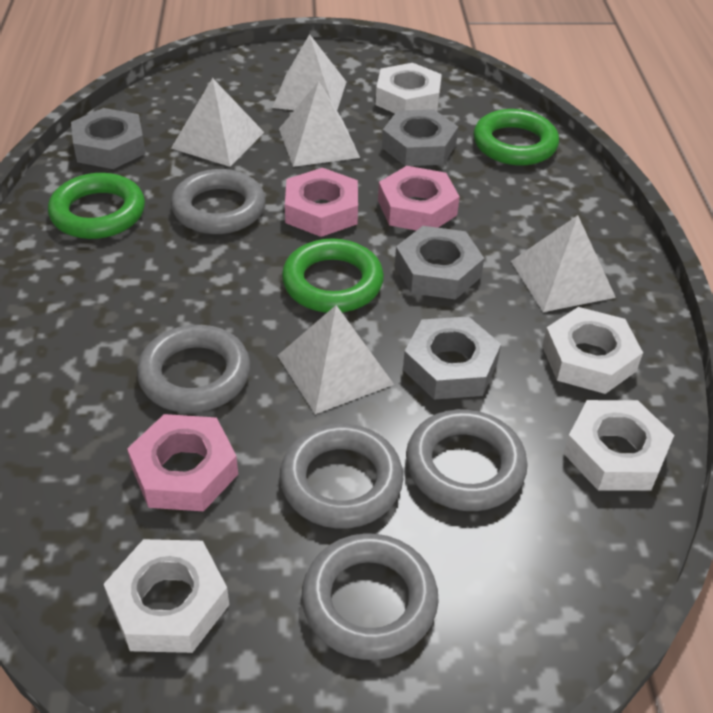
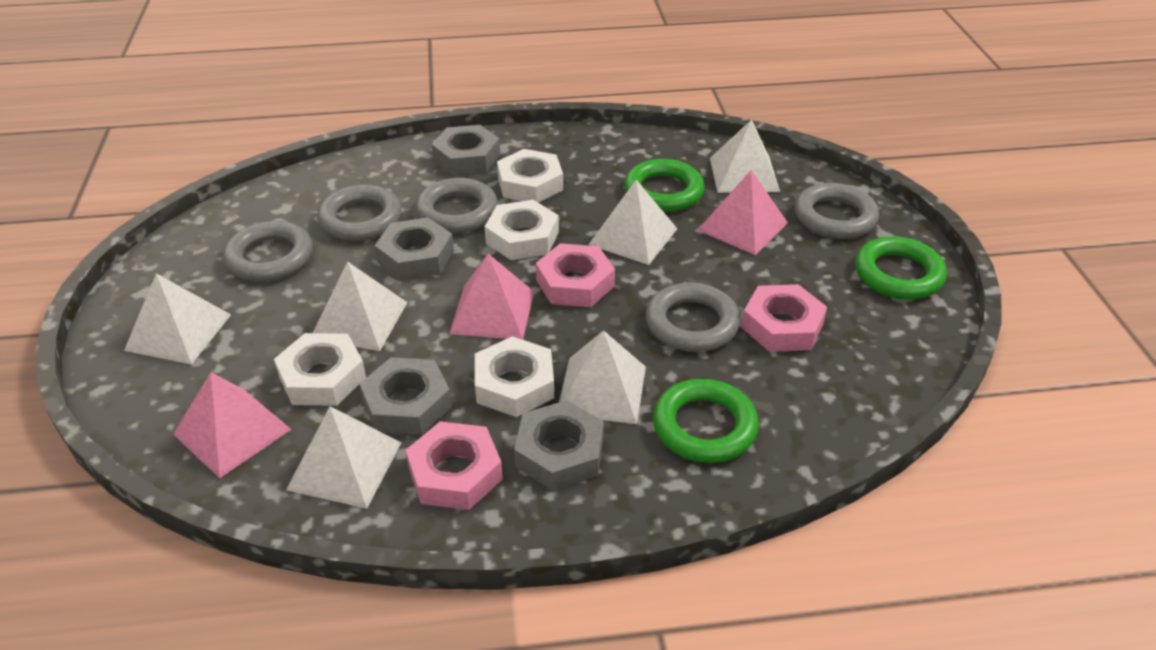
pink pyramid: 0 -> 3
white pyramid: 5 -> 6

